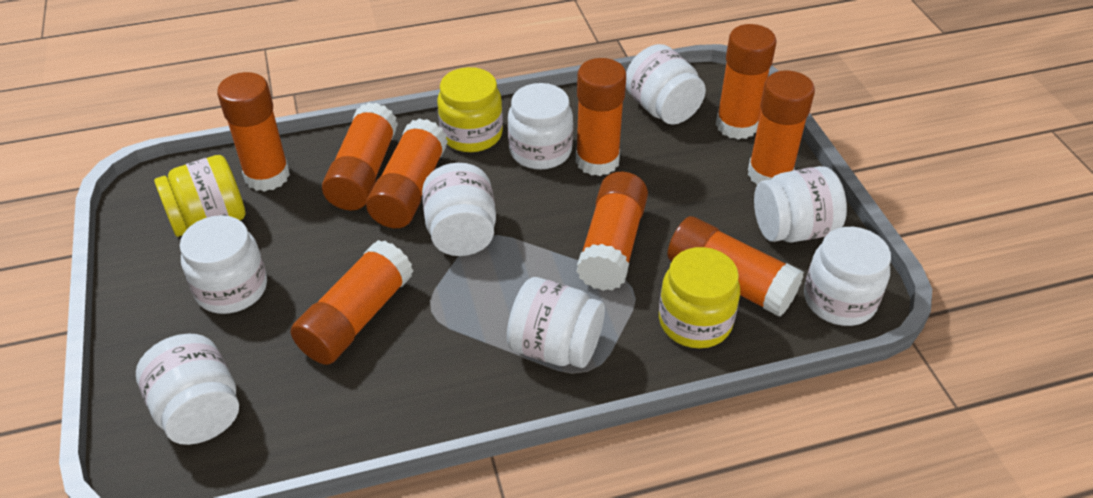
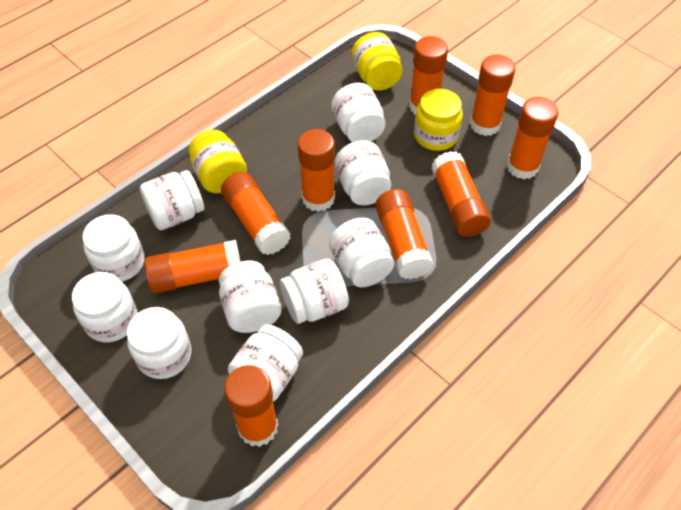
white jar: 8 -> 10

